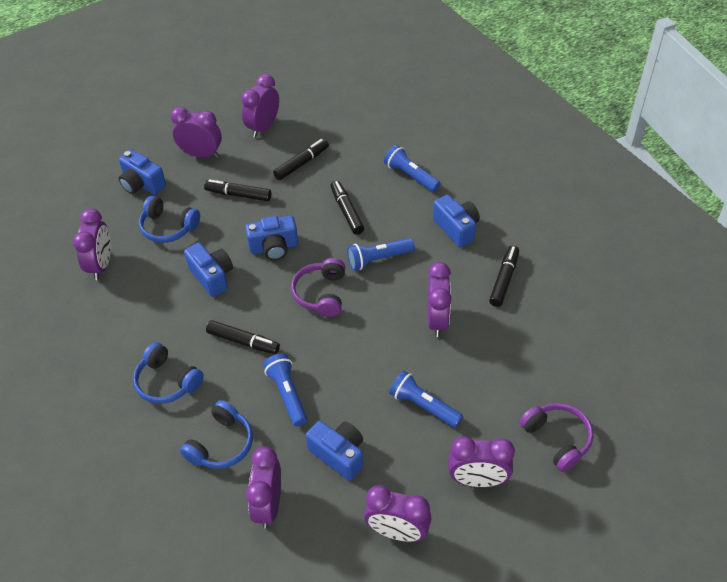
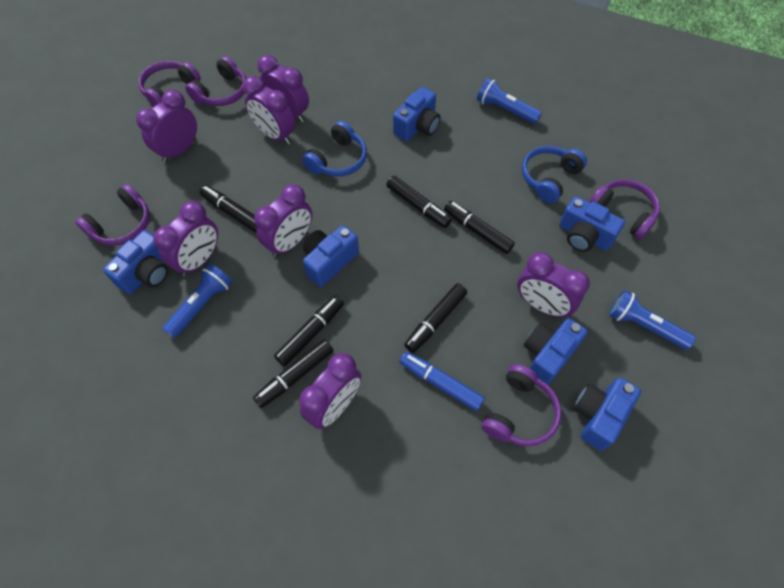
black marker: 5 -> 6
blue camera: 5 -> 6
blue flashlight: 4 -> 3
blue headphones: 3 -> 2
blue marker: 0 -> 1
purple headphones: 2 -> 5

